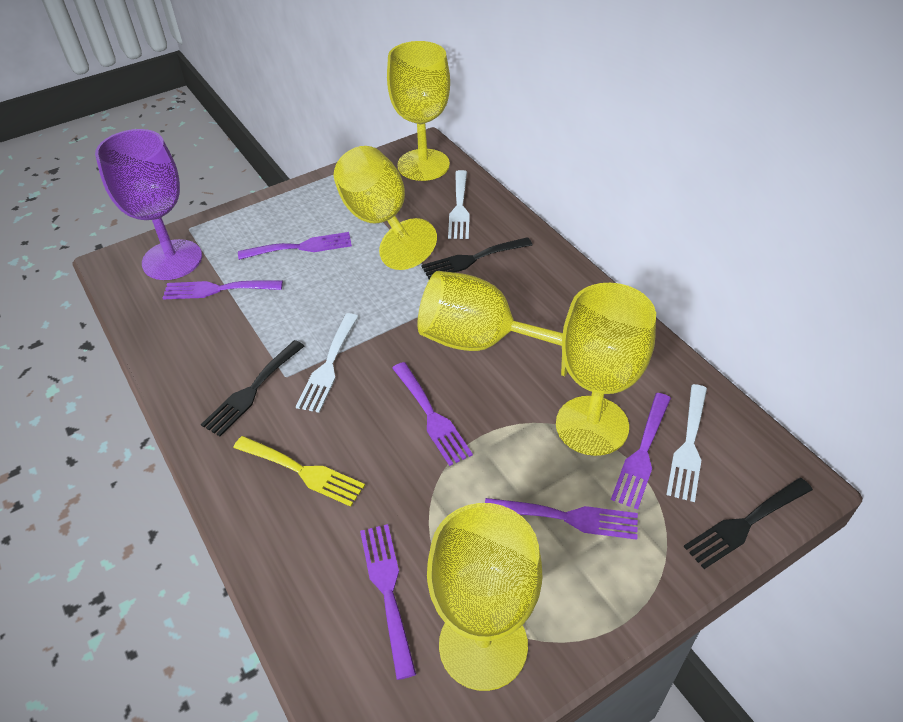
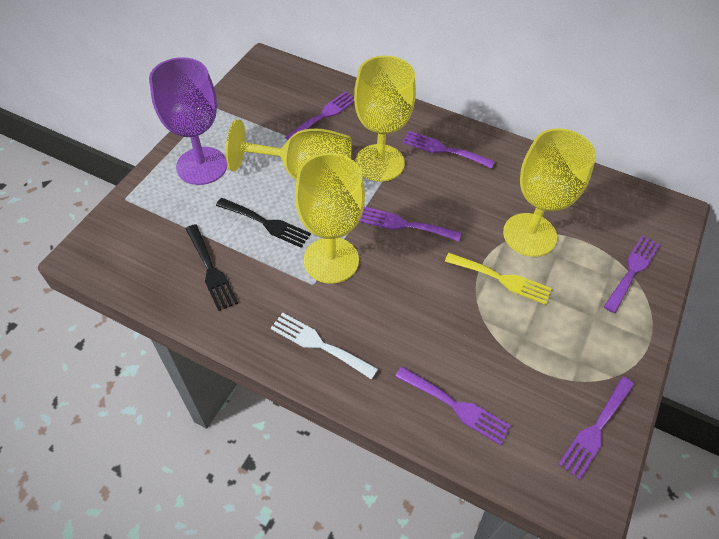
black fork: 3 -> 2
white fork: 3 -> 1
yellow goblet: 5 -> 4

